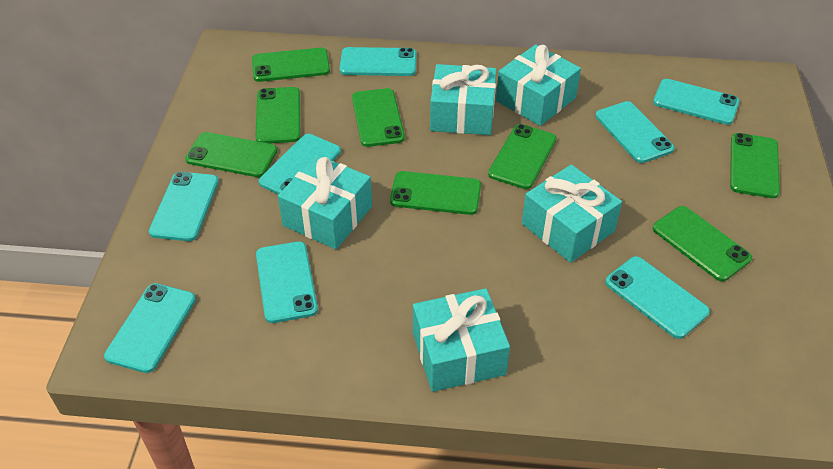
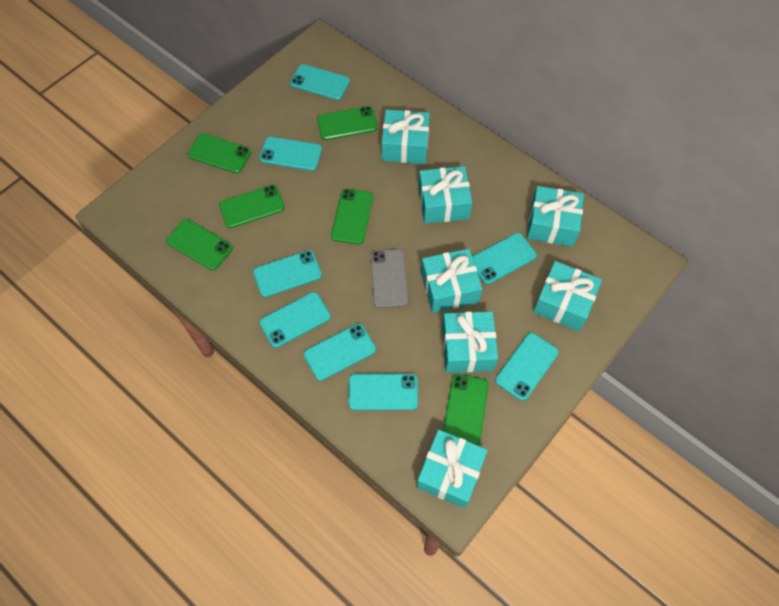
green phone: 8 -> 6
grey phone: 0 -> 1
turquoise gift: 5 -> 7

